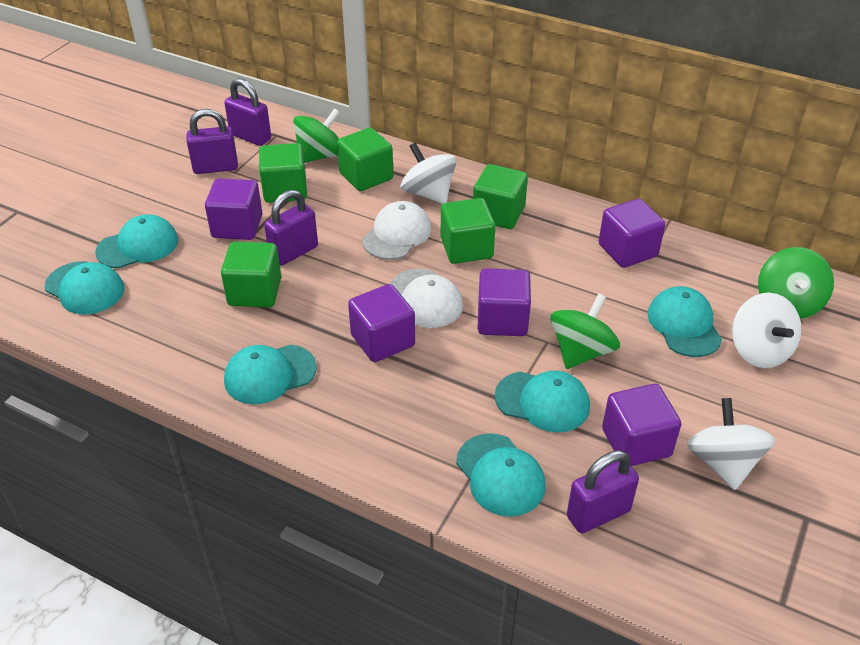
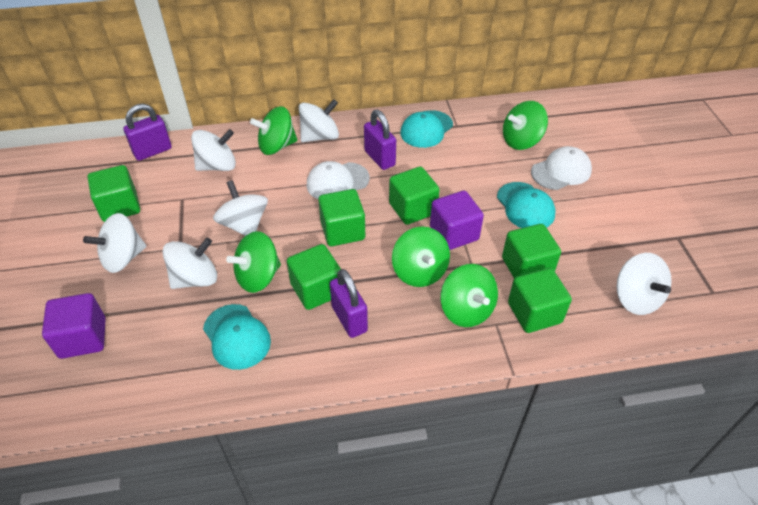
green cube: 5 -> 6
green spinning top: 3 -> 5
purple cube: 5 -> 2
purple padlock: 4 -> 3
turquoise cap: 6 -> 3
white spinning top: 3 -> 6

